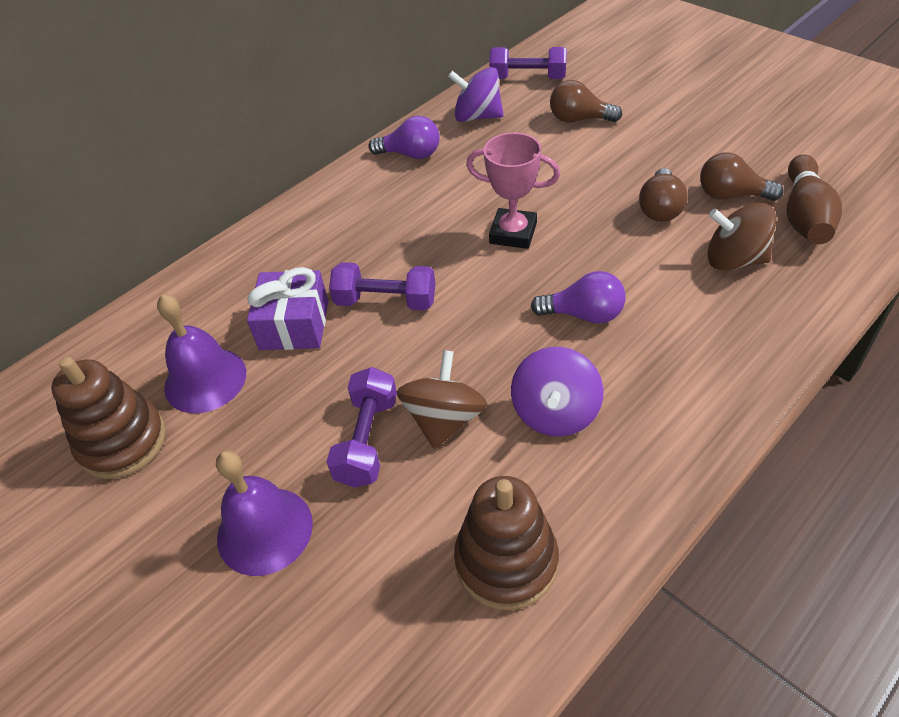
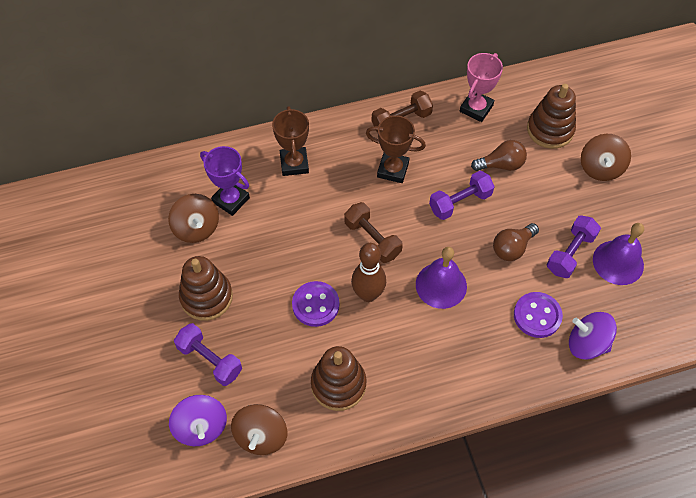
brown dumbbell: 0 -> 2
brown light bulb: 3 -> 2
brown spinning top: 2 -> 3
brown stacking toy: 2 -> 3
brown trophy: 0 -> 2
purple button: 0 -> 2
purple gift: 1 -> 0
purple light bulb: 2 -> 0
purple trophy: 0 -> 1

